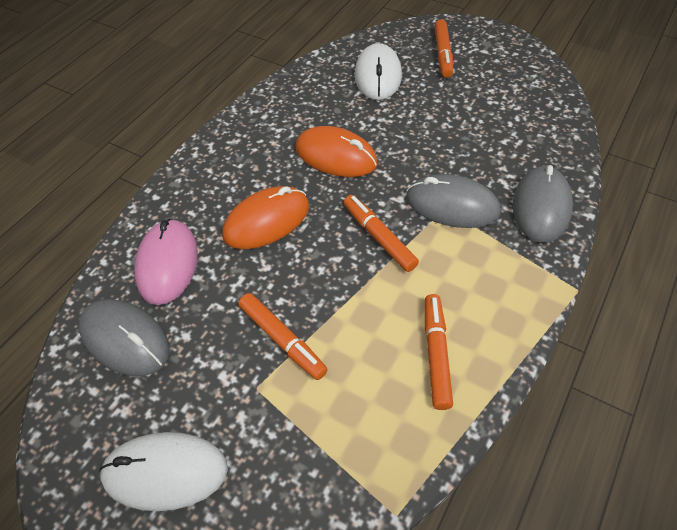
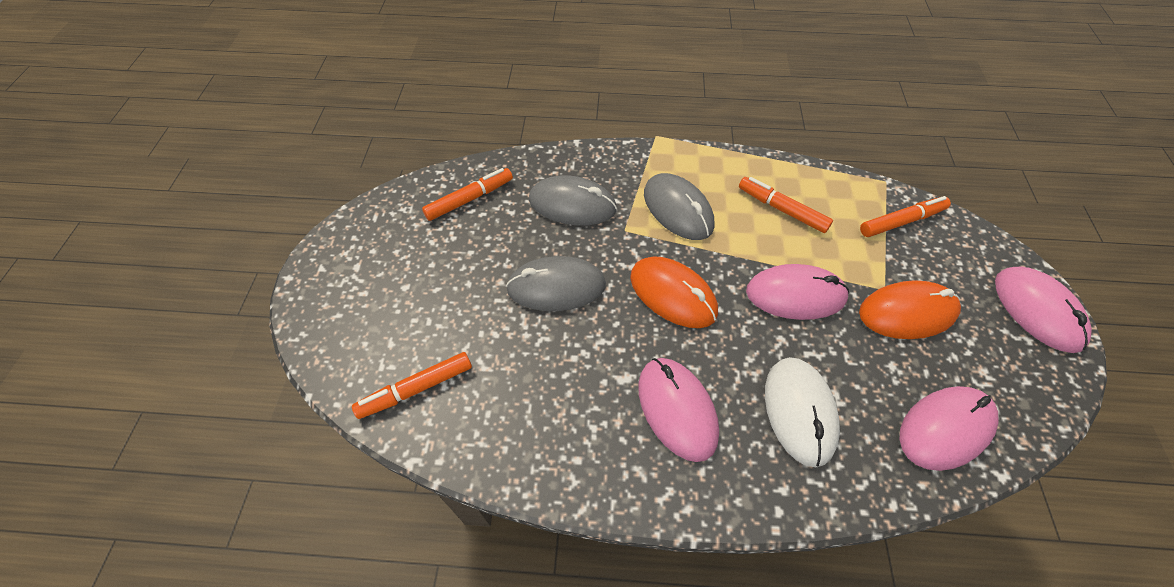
pink mouse: 1 -> 4
white mouse: 2 -> 1

